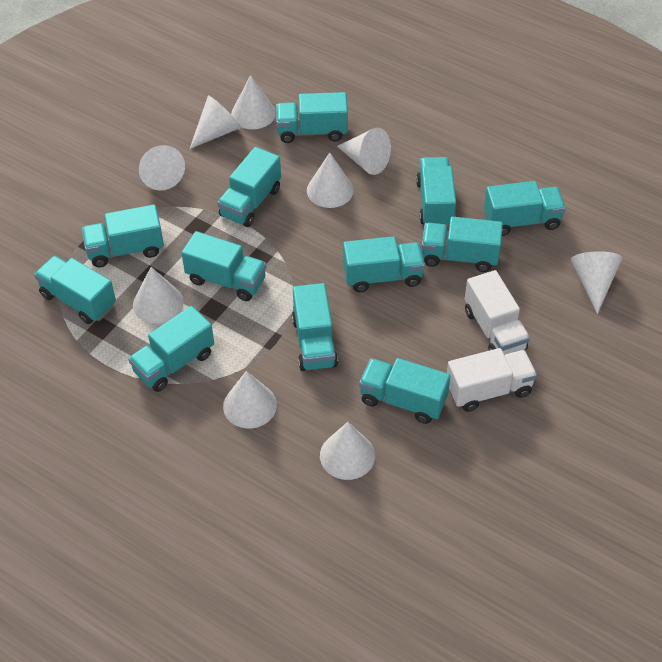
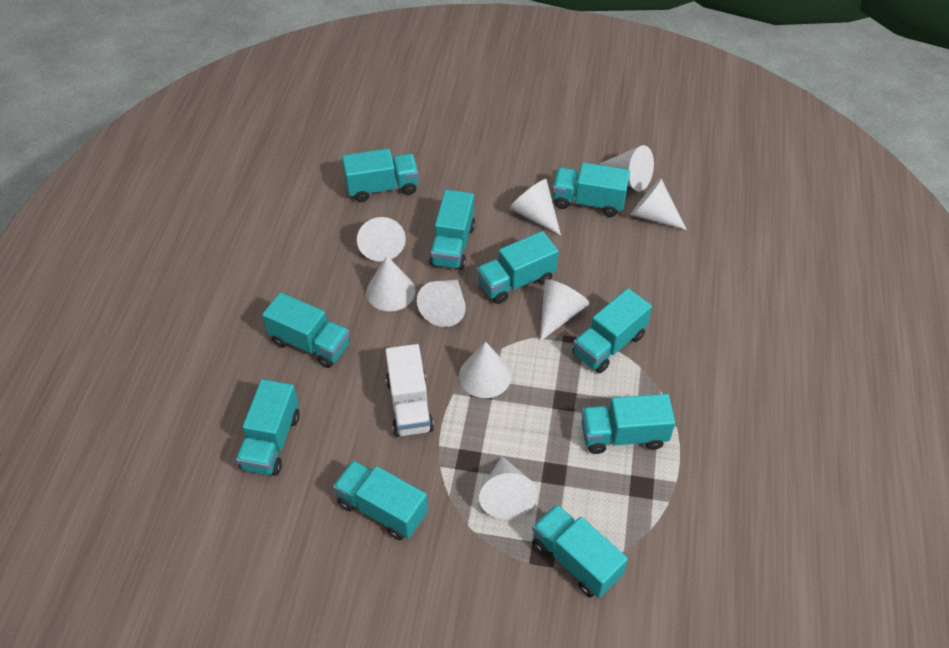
turquoise truck: 12 -> 10
white truck: 2 -> 1

